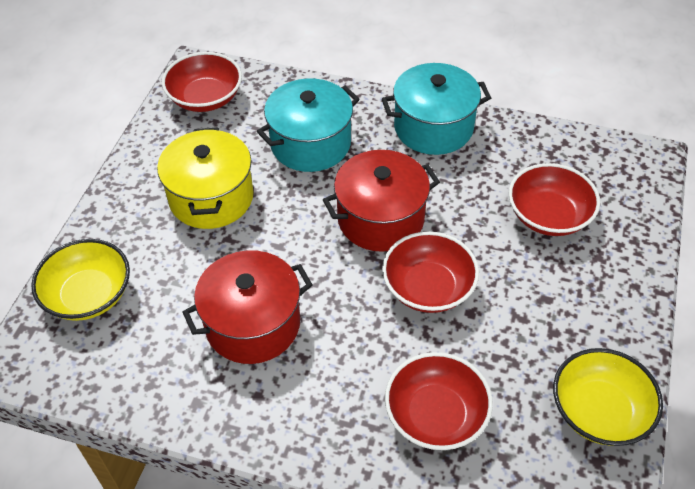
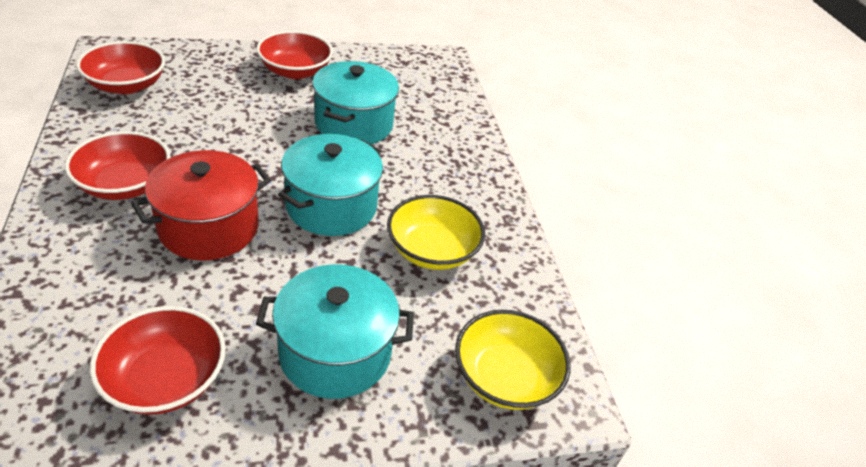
red pot: 2 -> 1
turquoise pot: 2 -> 3
yellow pot: 1 -> 0

